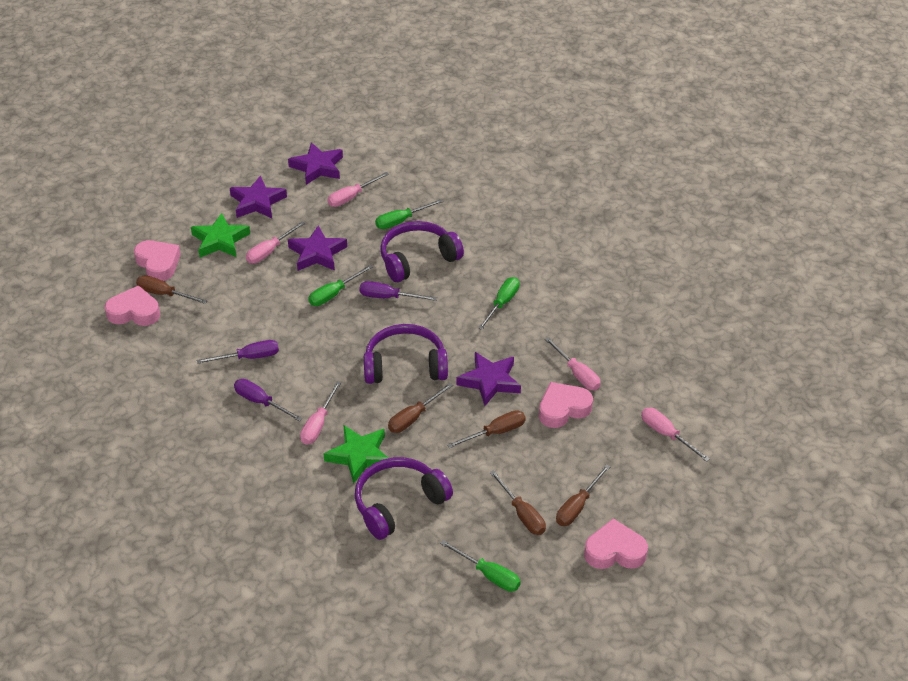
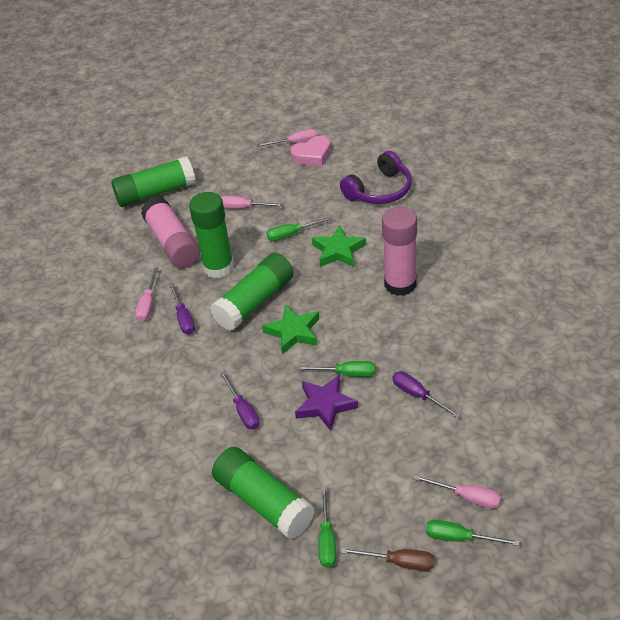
brown screwdriver: 5 -> 1
green glue stick: 0 -> 4
pink glue stick: 0 -> 2
pink heart: 4 -> 1
pink screwdriver: 5 -> 4
purple headphones: 3 -> 1
purple star: 4 -> 1

